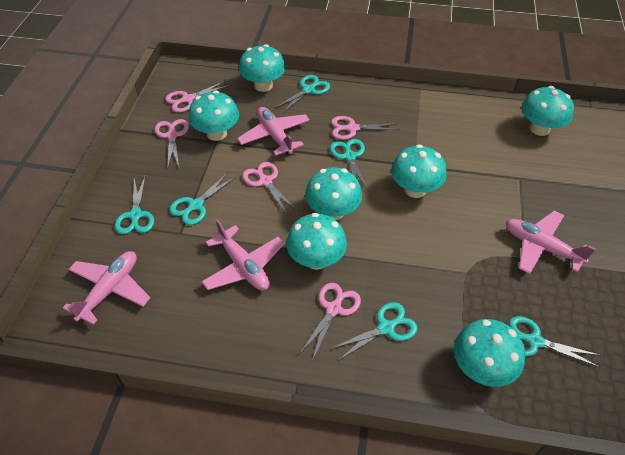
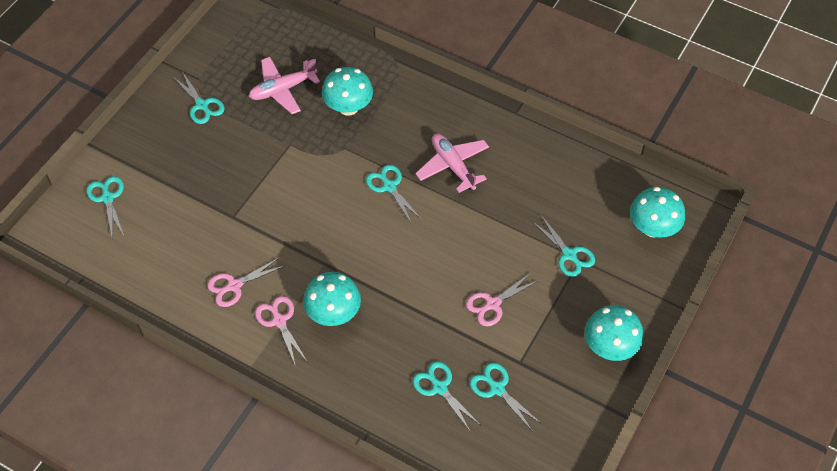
pink plane: 4 -> 2
pink scissors: 5 -> 3
turquoise mushroom: 7 -> 4

